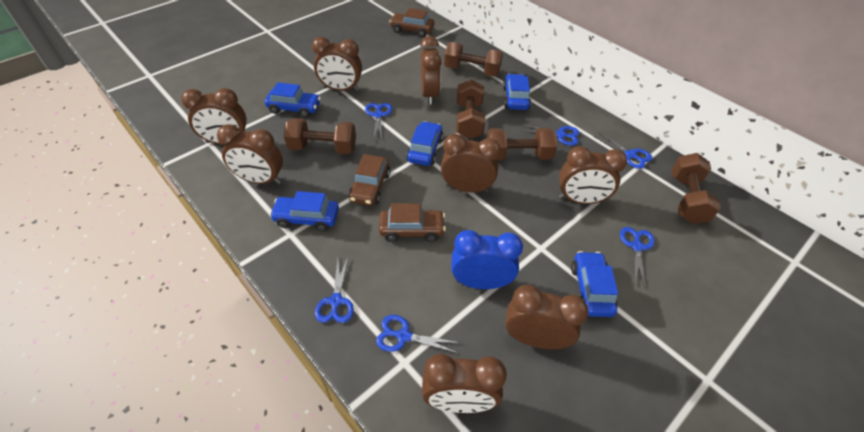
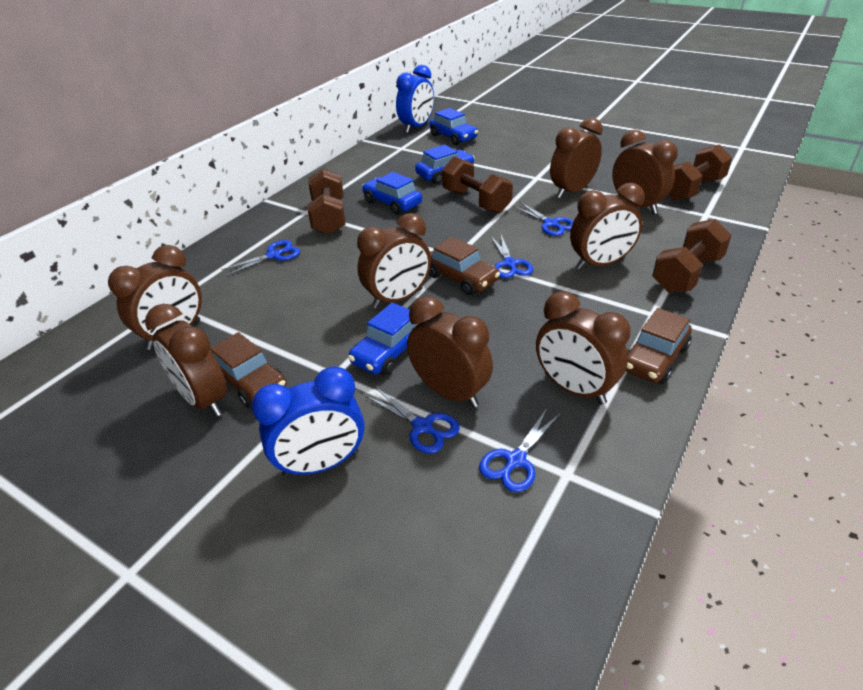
blue car: 5 -> 4
blue clock: 1 -> 2
blue scissors: 6 -> 5
brown dumbbell: 5 -> 4

